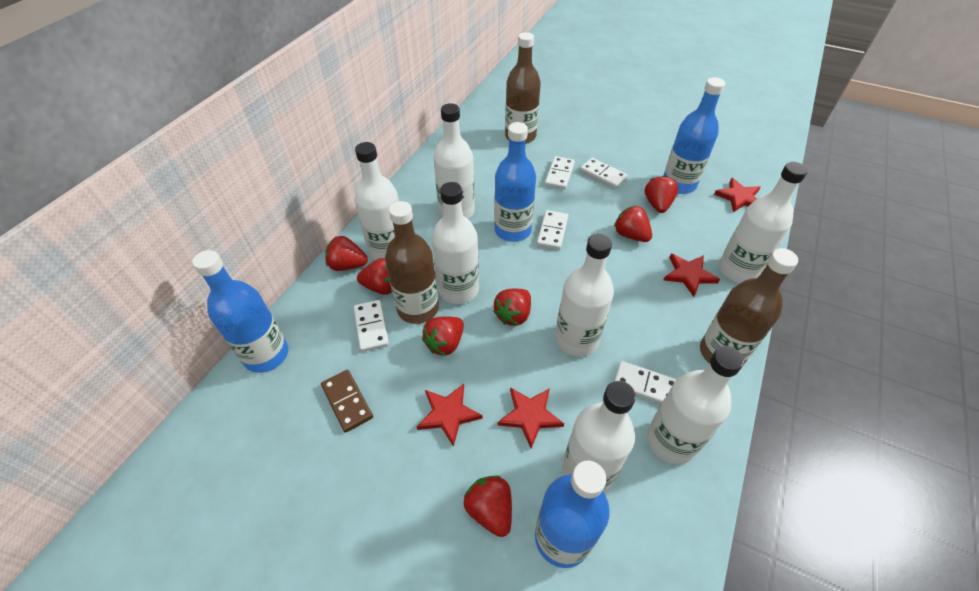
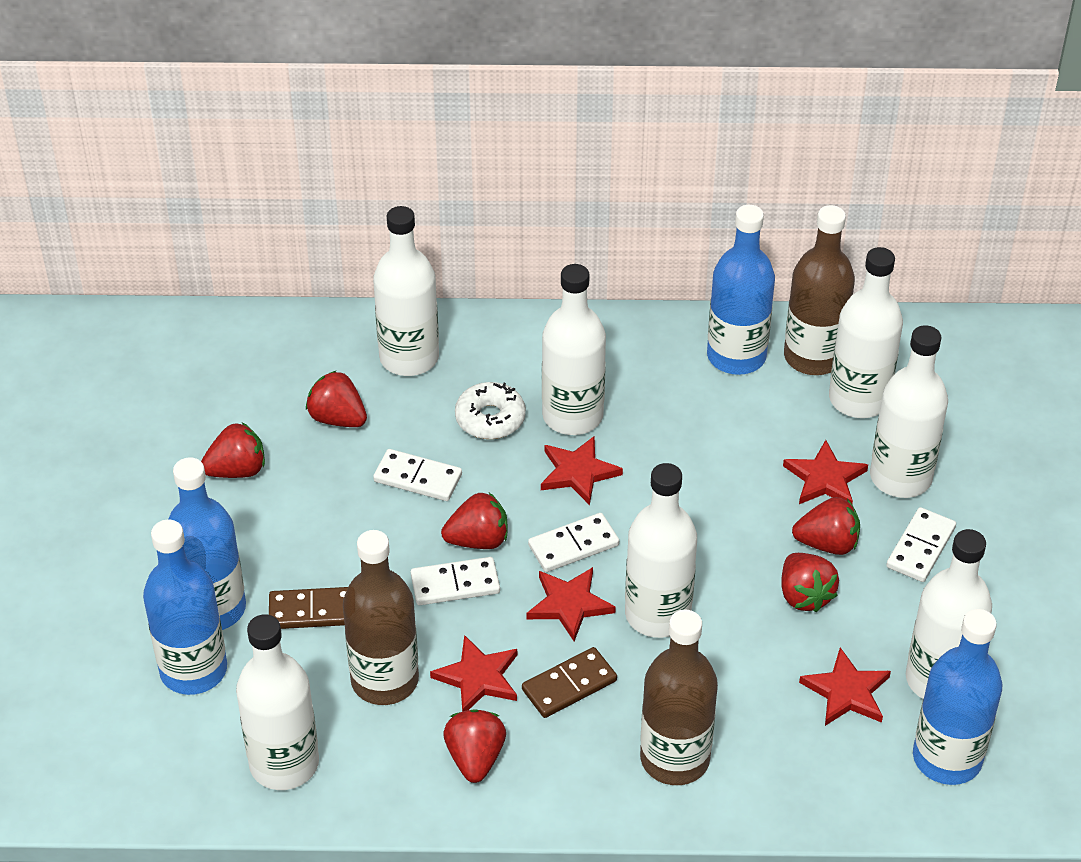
brown domino: 1 -> 2
red star: 4 -> 5
red strawberry: 7 -> 6
white domino: 5 -> 4
white donut: 0 -> 1

